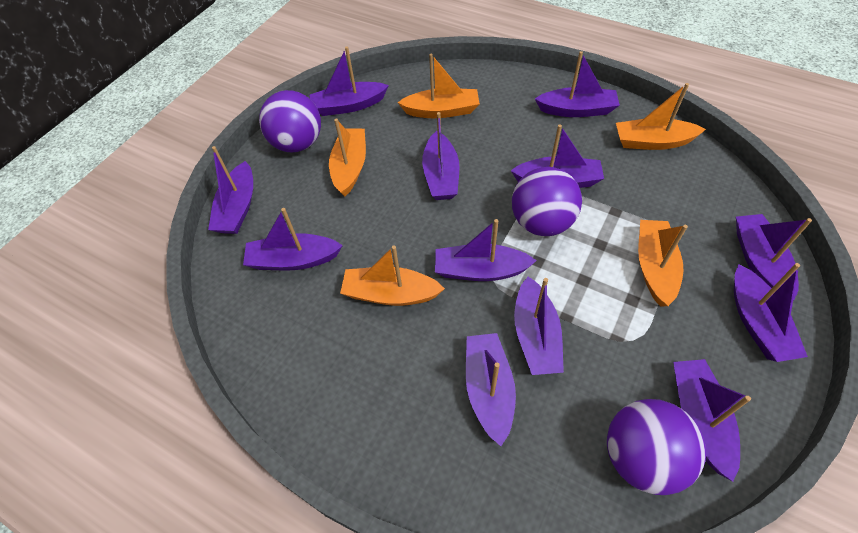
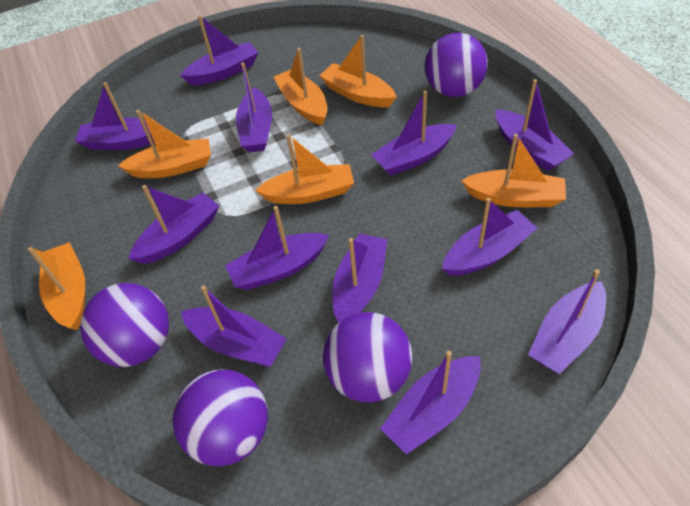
orange boat: 5 -> 6
purple ball: 3 -> 4

